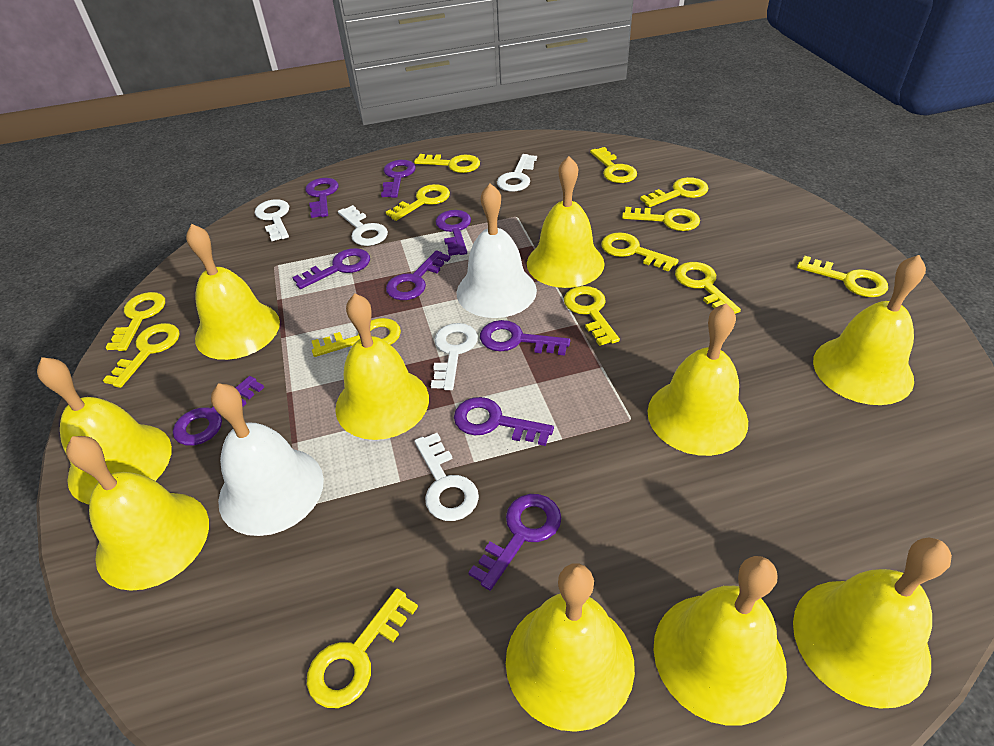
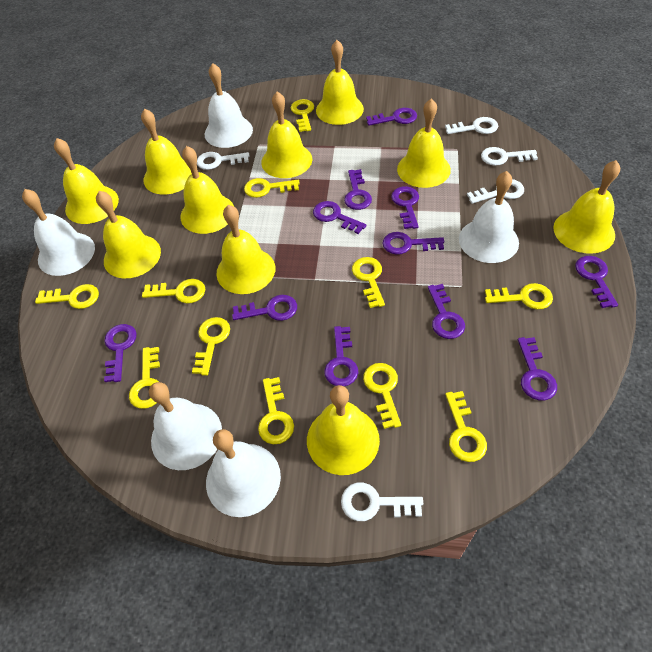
purple key: 9 -> 11
white bell: 2 -> 5
yellow key: 13 -> 11

